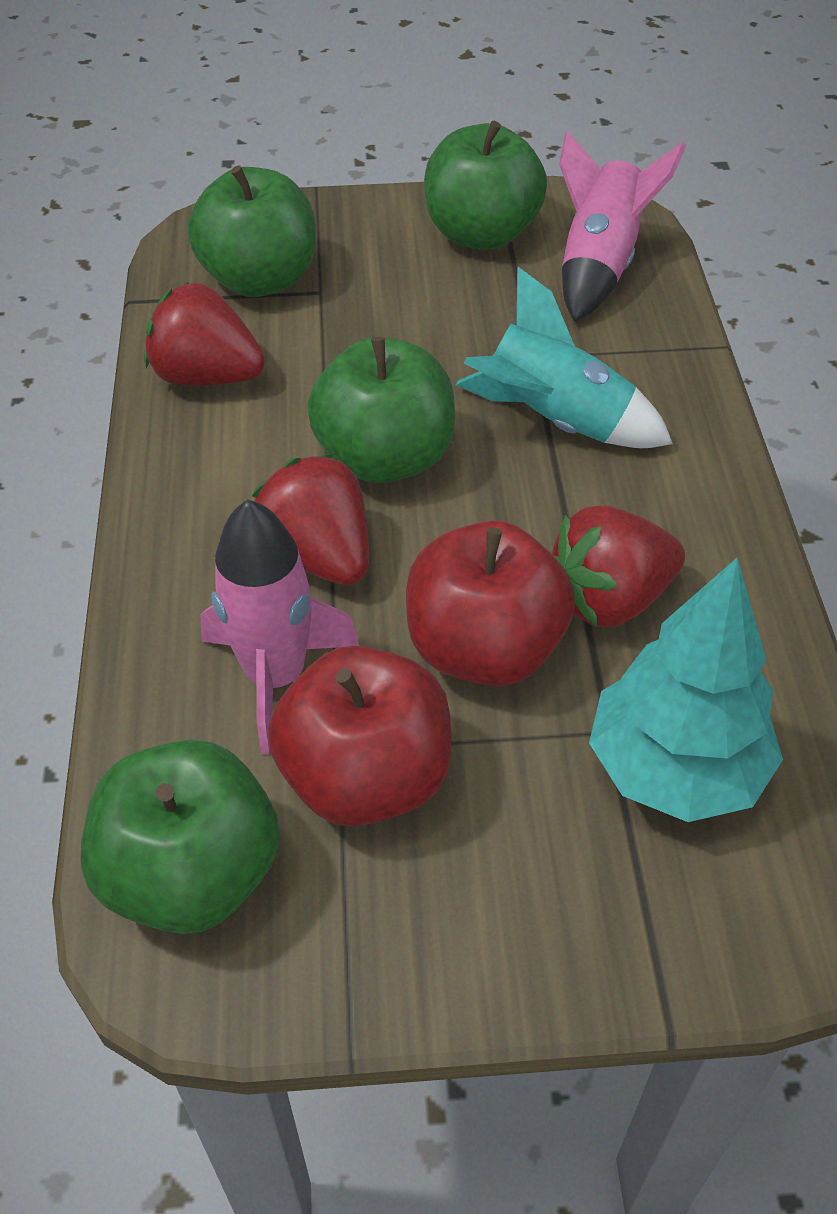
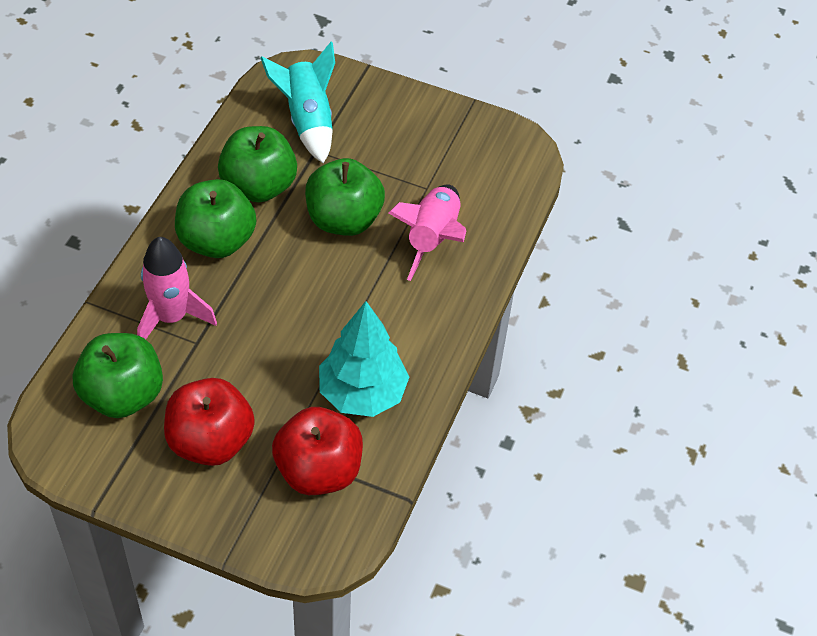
red strawberry: 3 -> 0

